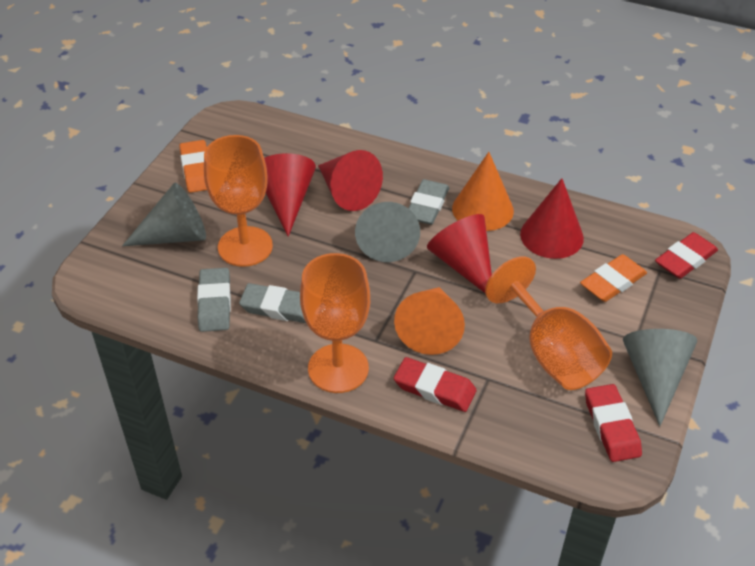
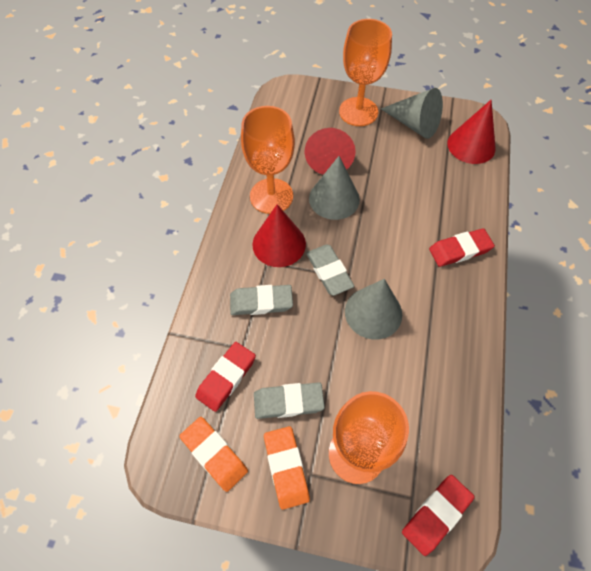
orange cone: 2 -> 0
red cone: 4 -> 3

